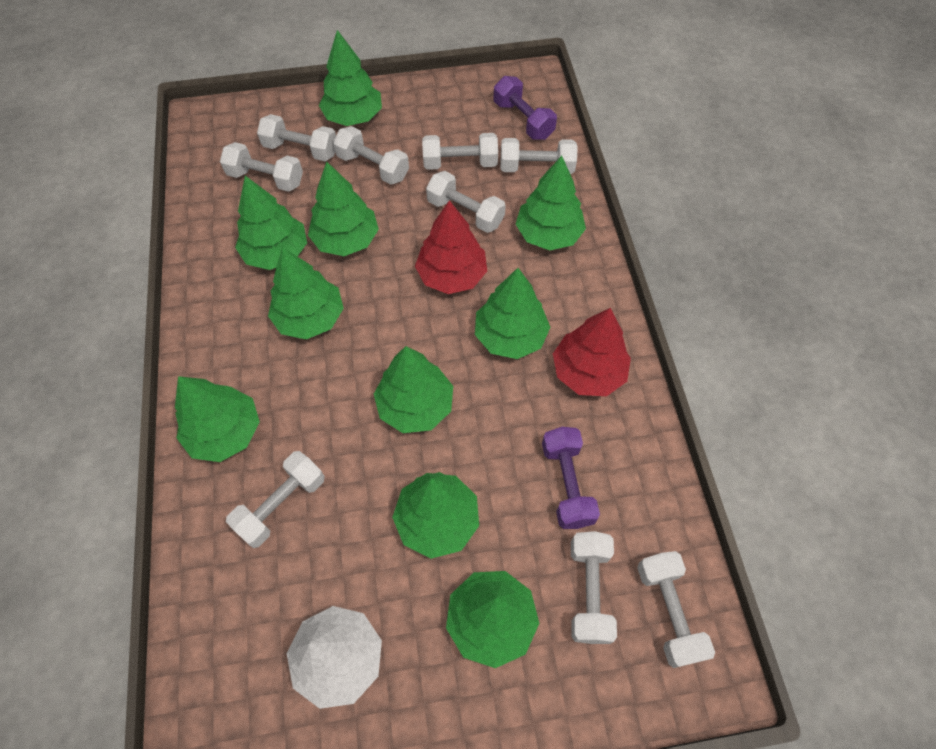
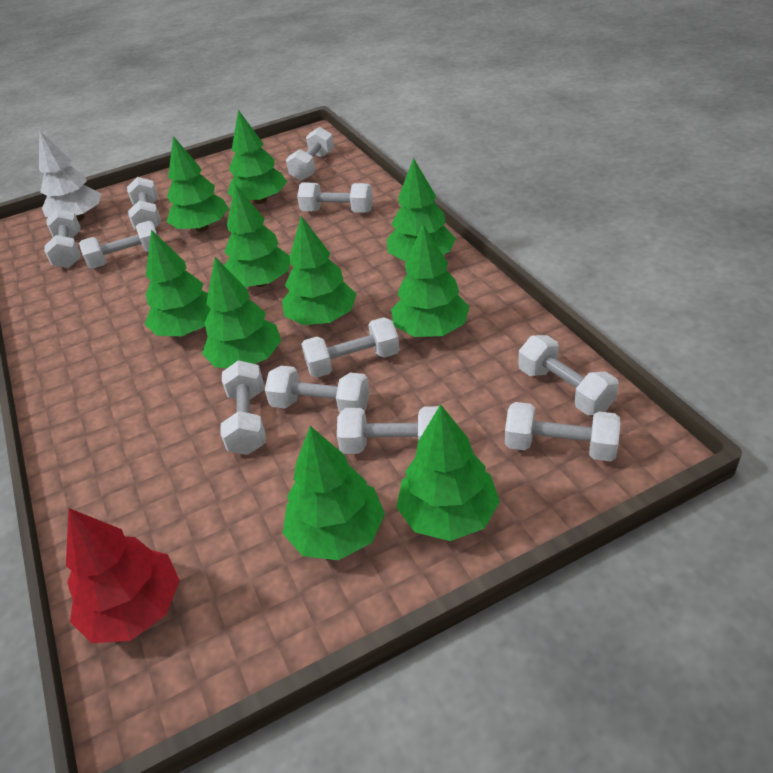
purple dumbbell: 2 -> 0
red tree: 2 -> 1
white dumbbell: 9 -> 11

